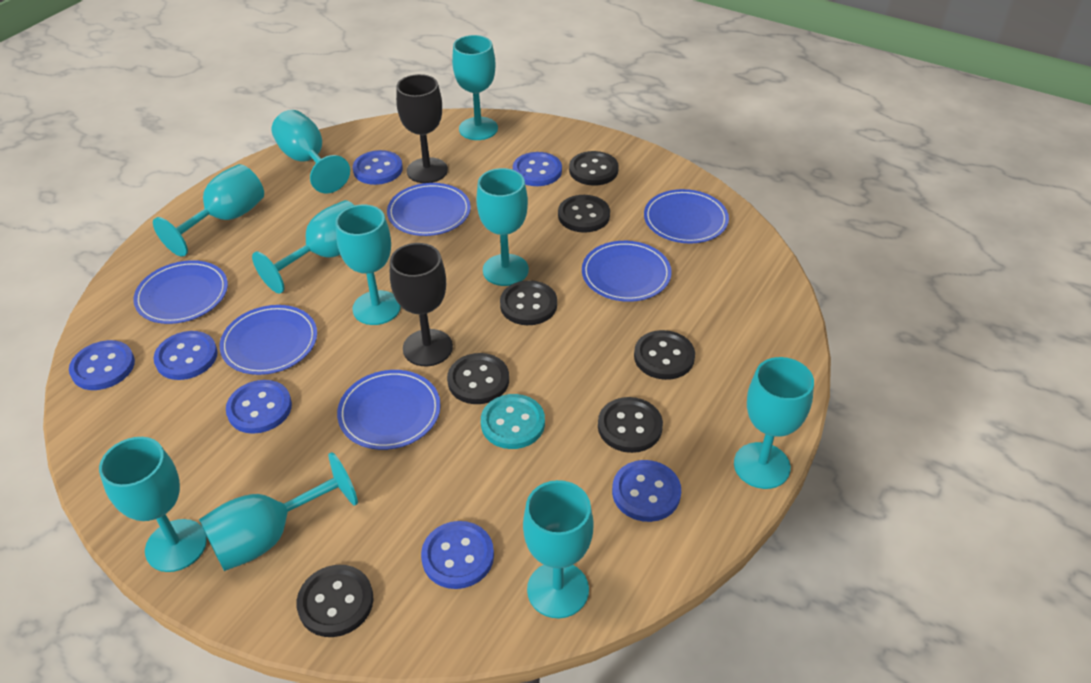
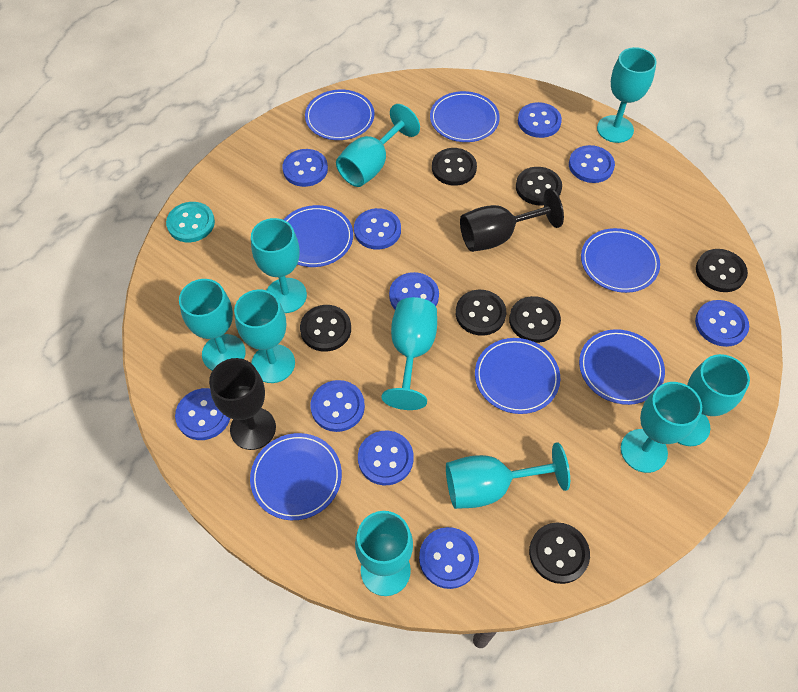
blue button: 7 -> 10
blue plate: 6 -> 7

